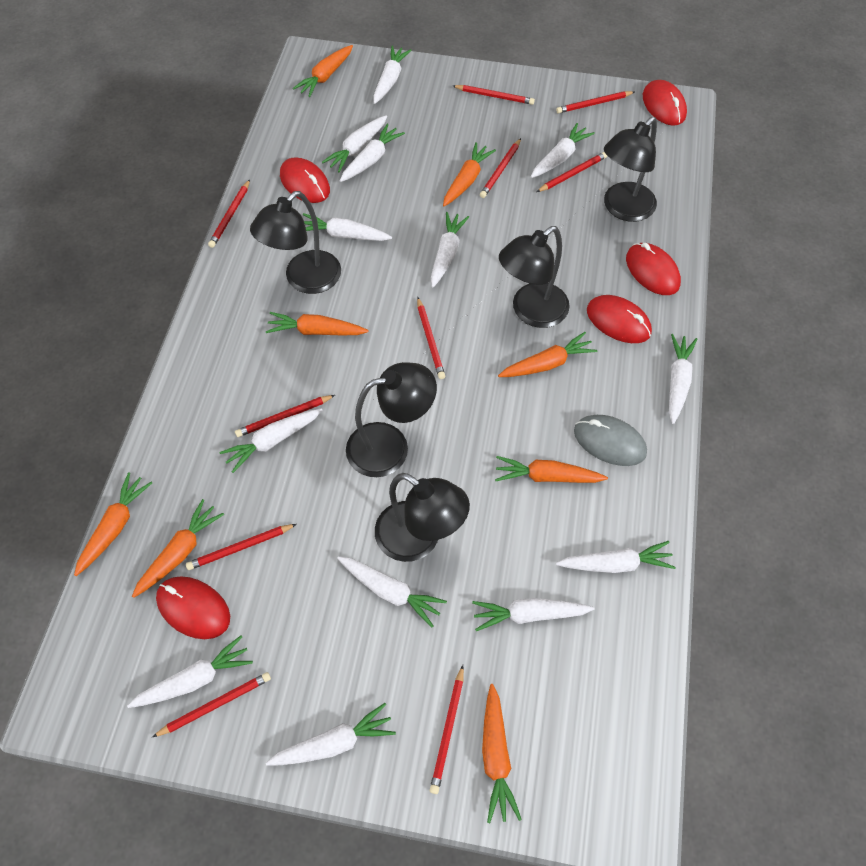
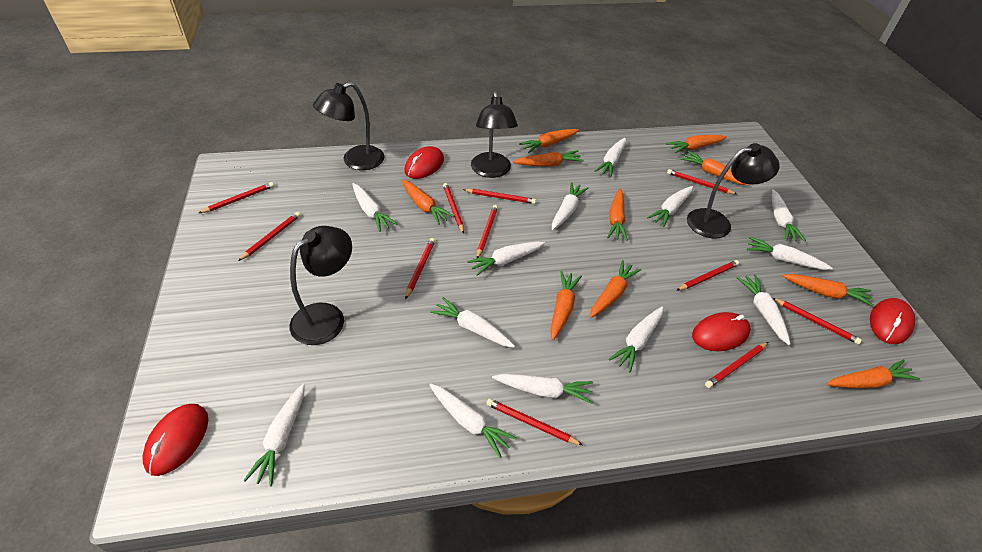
black lamp: 5 -> 4
grey mouse: 1 -> 0
orange carrot: 8 -> 10
red mouse: 5 -> 4
red pencil: 10 -> 11

